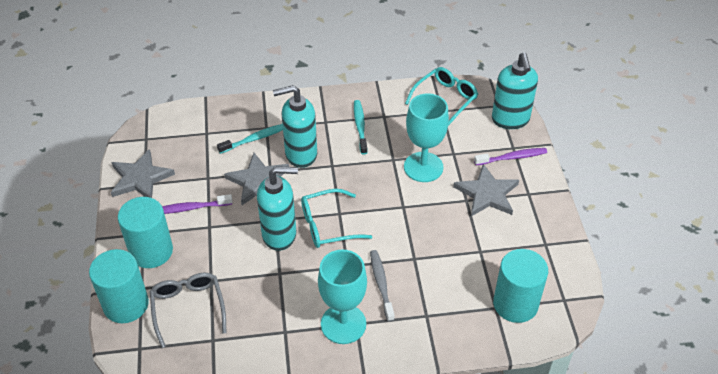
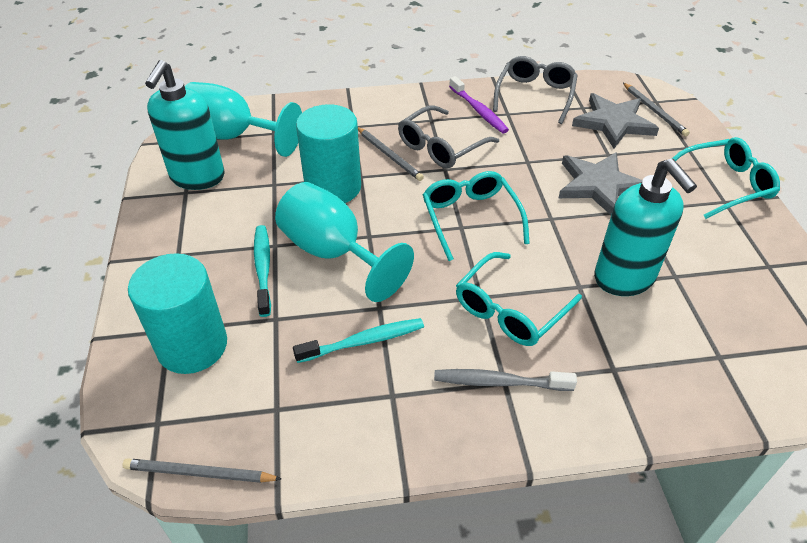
grey glasses: 1 -> 2
grey pencil: 0 -> 3
grey star: 3 -> 2
purple toothbrush: 2 -> 1
turquoise cylinder: 3 -> 2
turquoise glasses: 2 -> 3
turquoise soap dispenser: 3 -> 2

